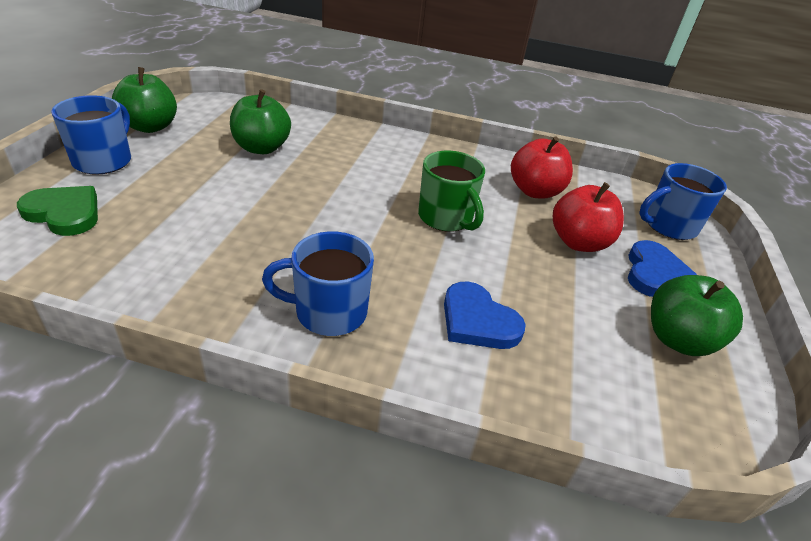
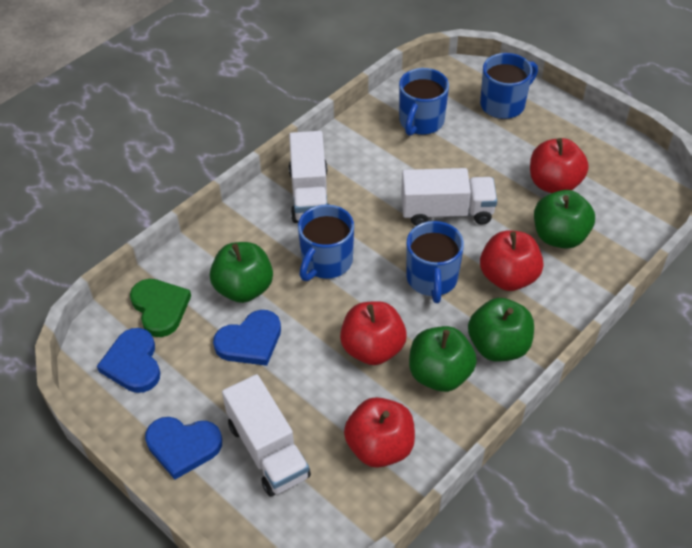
blue heart: 2 -> 3
blue mug: 3 -> 4
green apple: 3 -> 4
green mug: 1 -> 0
red apple: 2 -> 4
white truck: 0 -> 3

